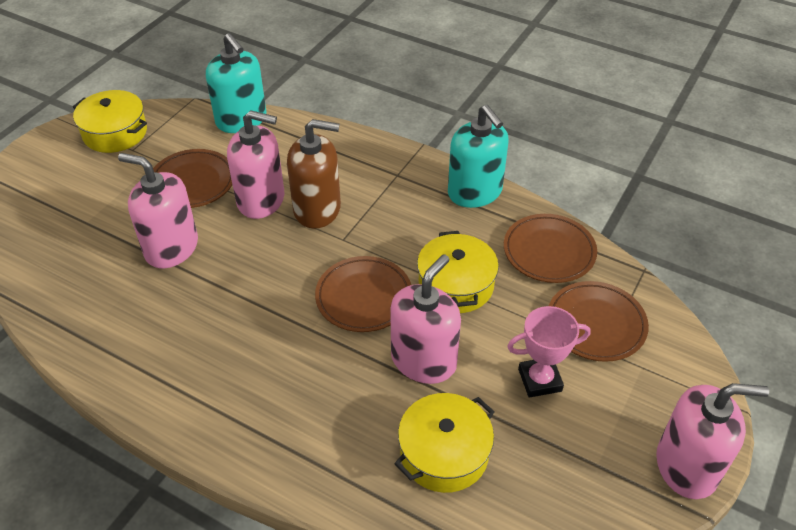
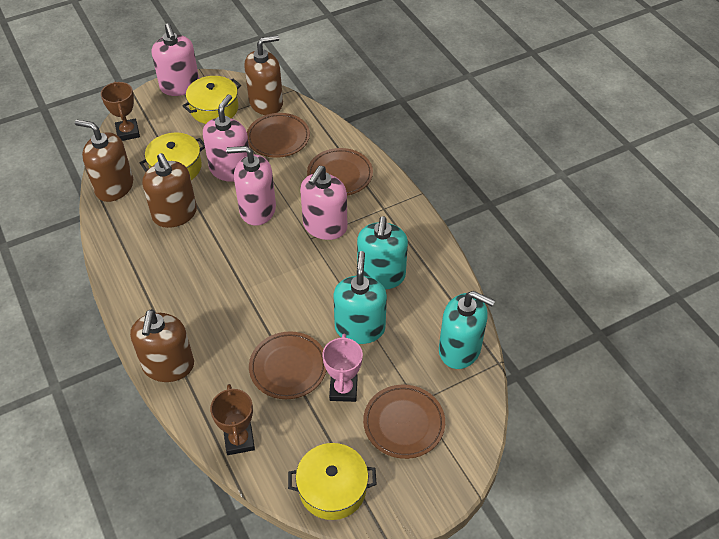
brown soap dispenser: 1 -> 4
brown trophy: 0 -> 2
turquoise soap dispenser: 2 -> 3

